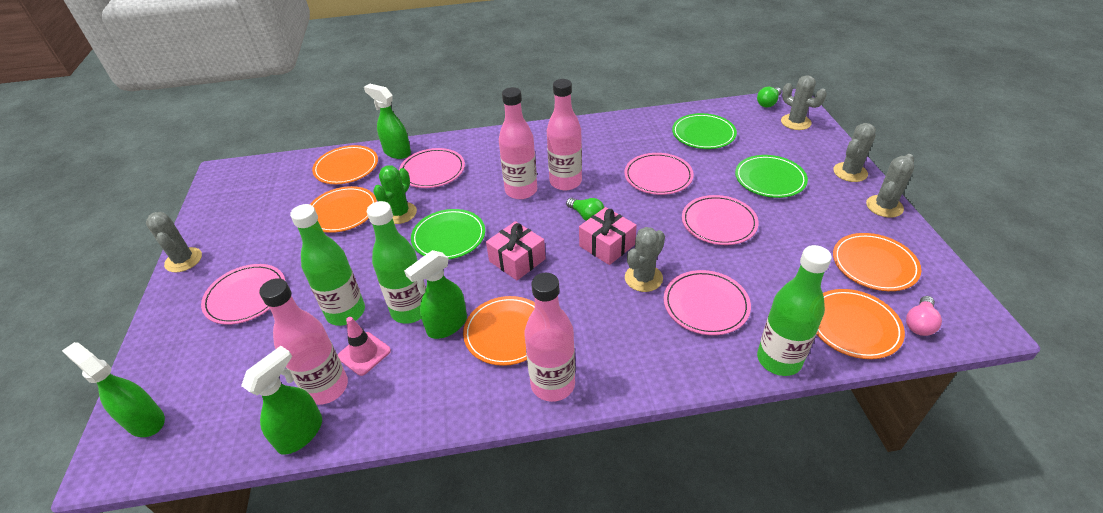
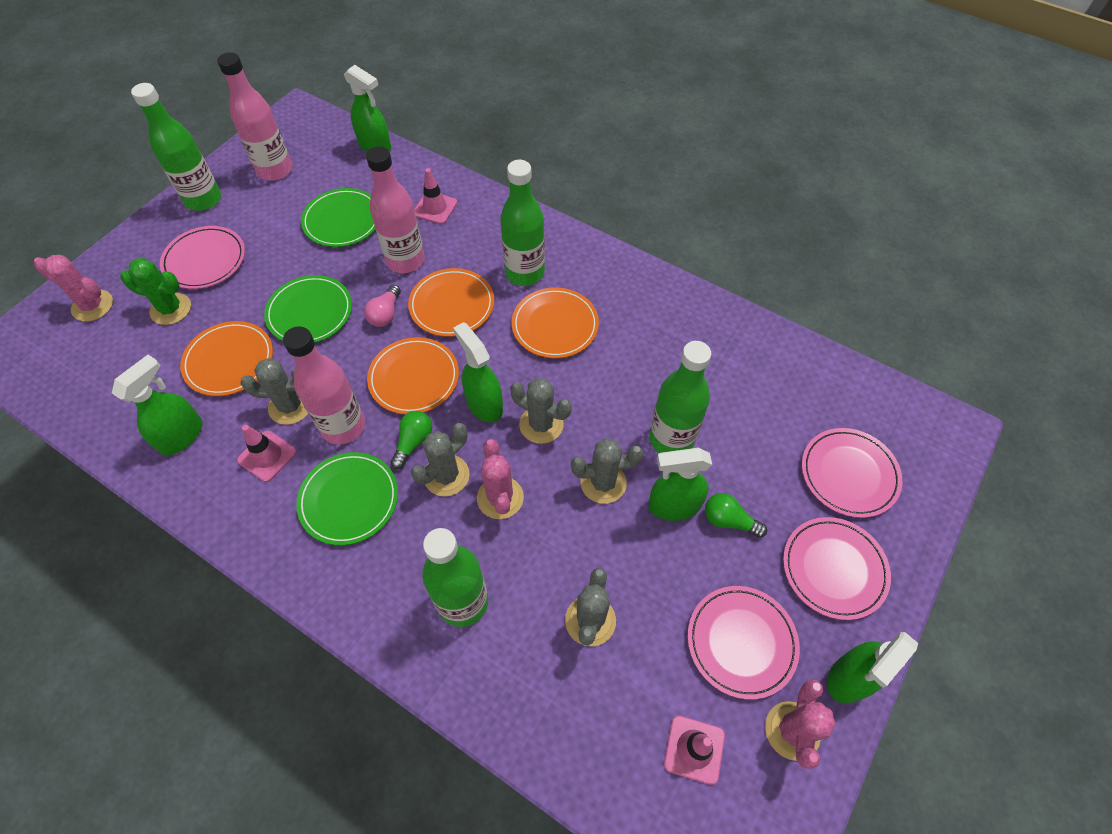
green bottle: 3 -> 4
green spray bottle: 4 -> 5
orange plate: 5 -> 4
pink bottle: 4 -> 3
pink cactus: 0 -> 3
pink gift: 2 -> 0
pink plate: 5 -> 4
pink traffic cone: 1 -> 3

